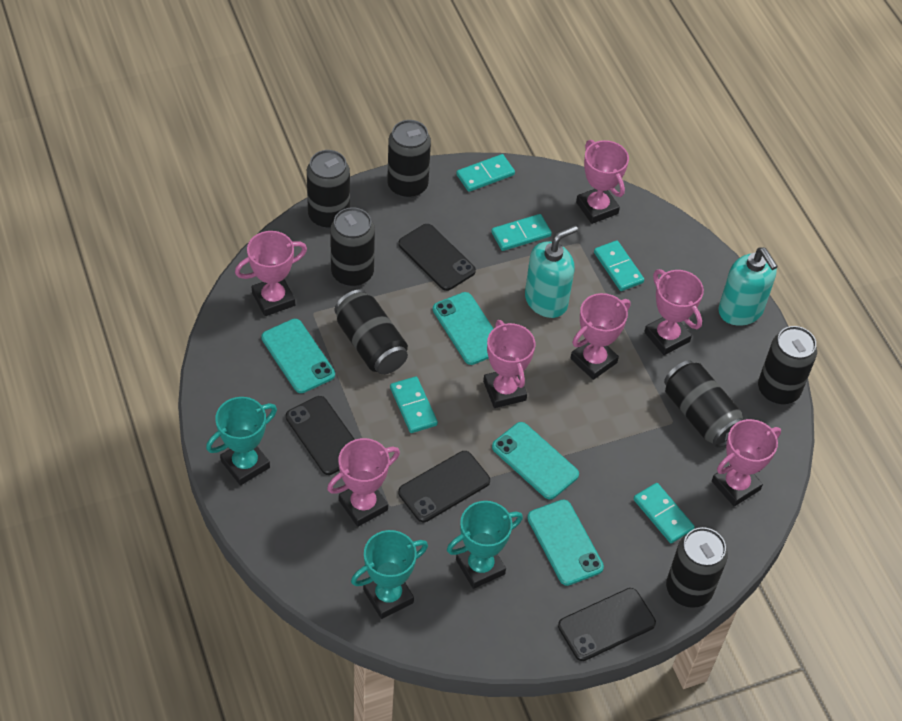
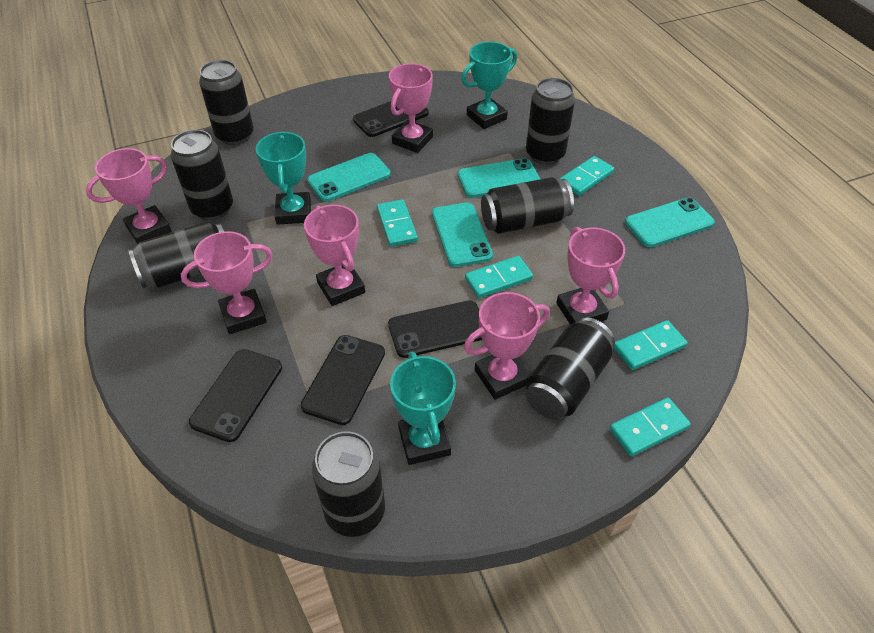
pink trophy: 7 -> 6
turquoise soap dispenser: 2 -> 0

